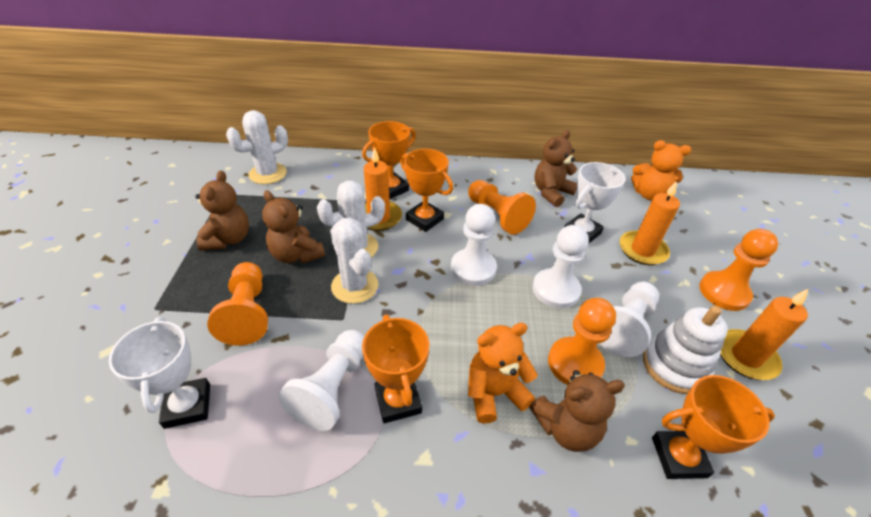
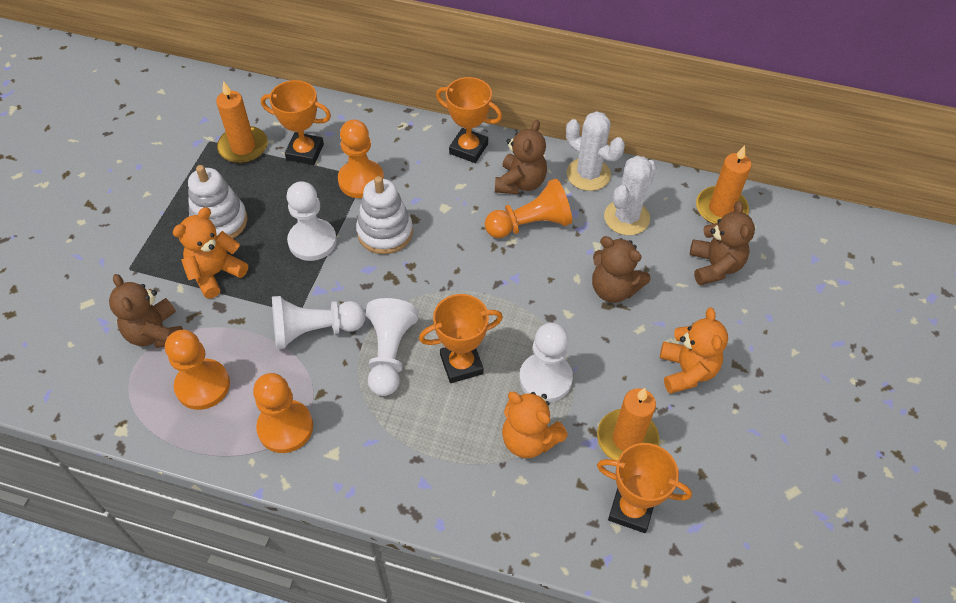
orange teddy bear: 2 -> 3
white cactus: 3 -> 2
white stacking toy: 1 -> 2
white trophy: 2 -> 0

